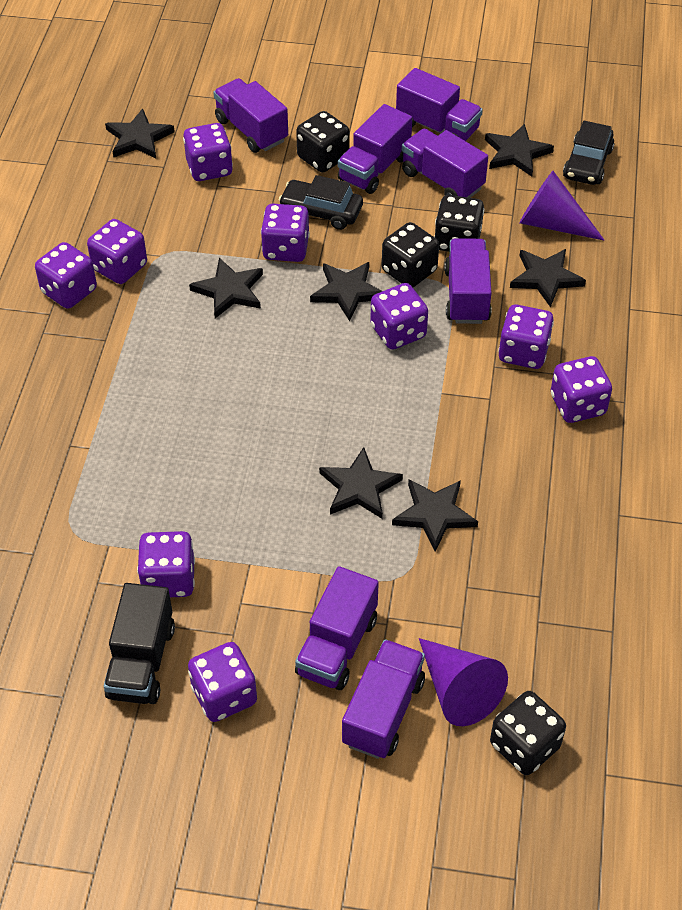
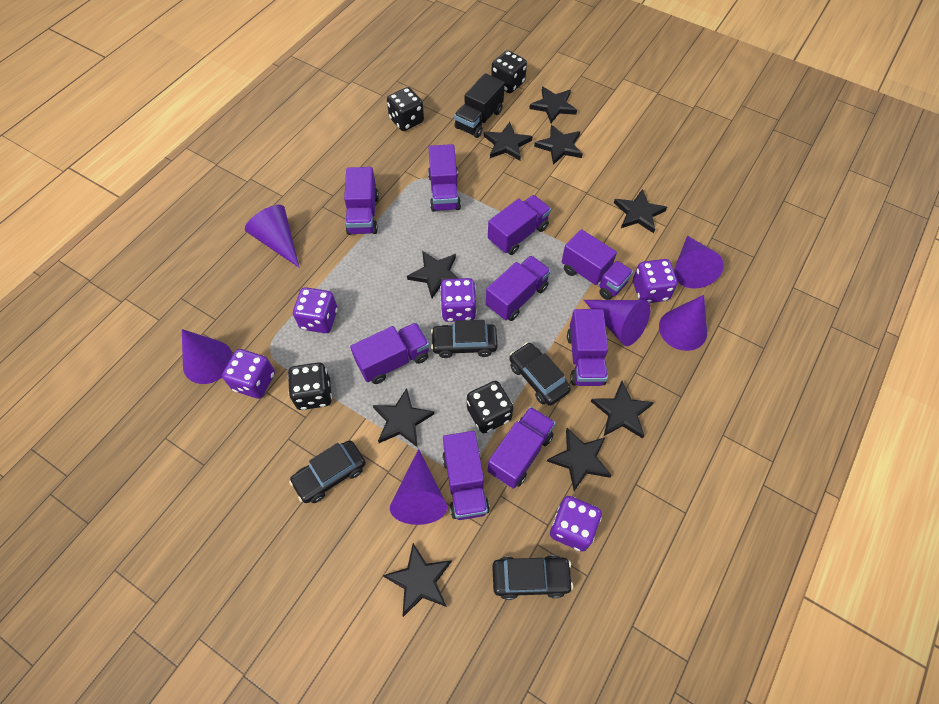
black car: 2 -> 4
black star: 7 -> 9
purple cone: 2 -> 6
purple dice: 9 -> 5
purple truck: 7 -> 9

